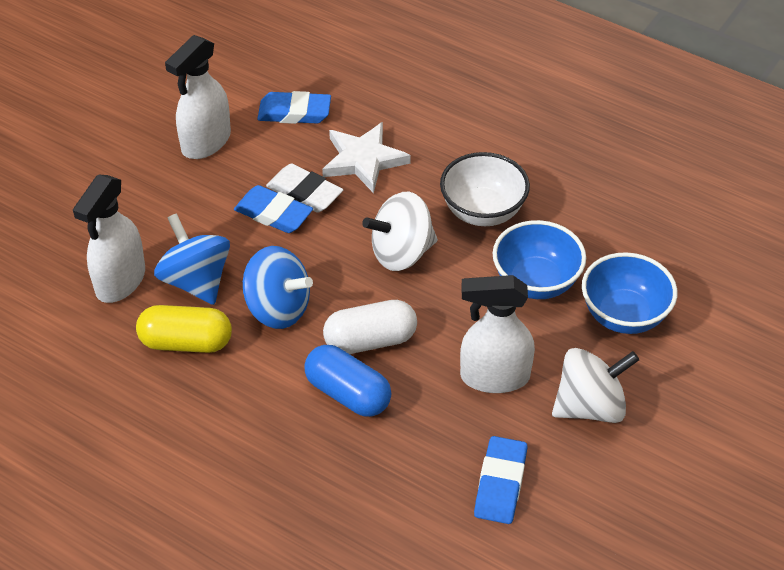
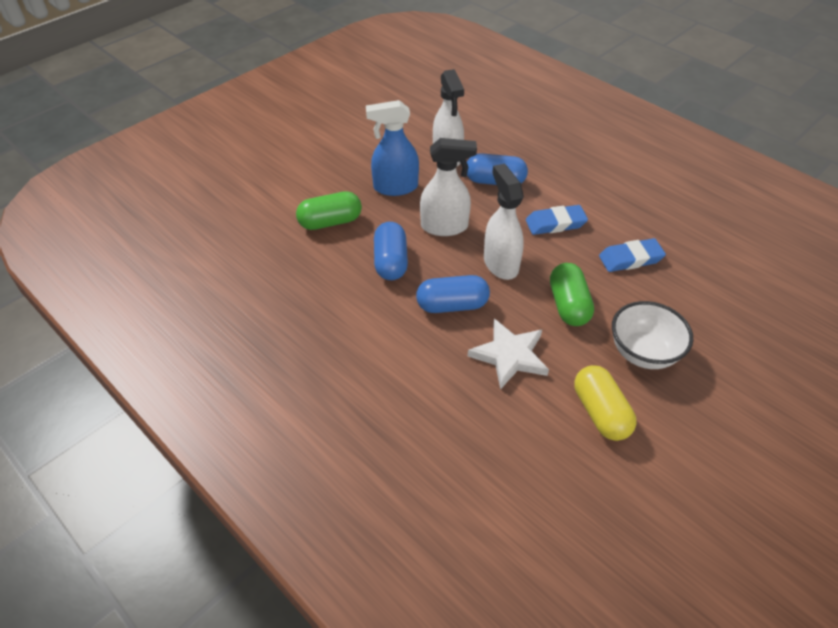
blue bowl: 2 -> 0
blue capsule: 1 -> 3
blue eraser: 3 -> 2
blue spinning top: 2 -> 0
blue spray bottle: 0 -> 1
green capsule: 0 -> 2
white capsule: 1 -> 0
white eraser: 1 -> 0
white spinning top: 2 -> 0

